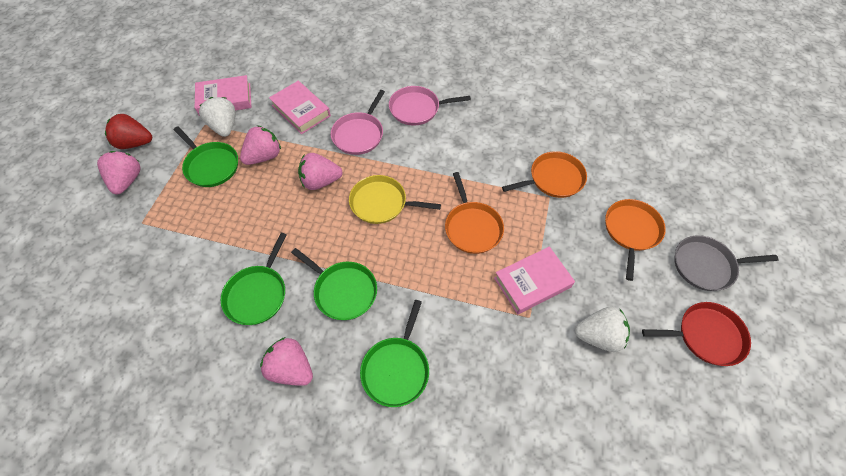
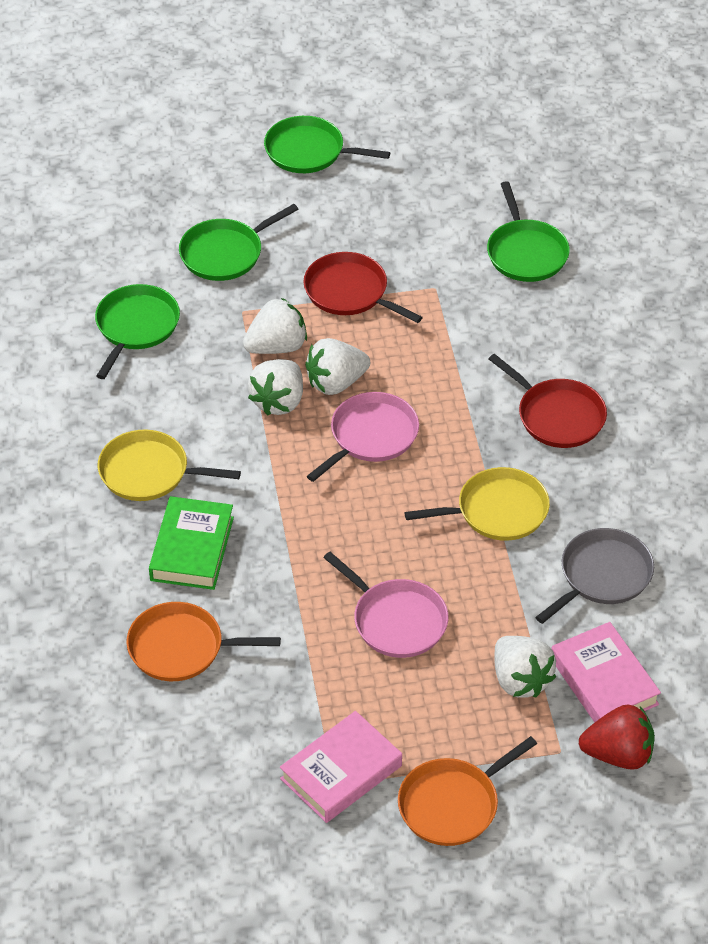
green book: 0 -> 1
orange pan: 3 -> 2
pink book: 3 -> 2
pink strawberry: 4 -> 0
red pan: 1 -> 2
white strawberry: 2 -> 4
yellow pan: 1 -> 2

